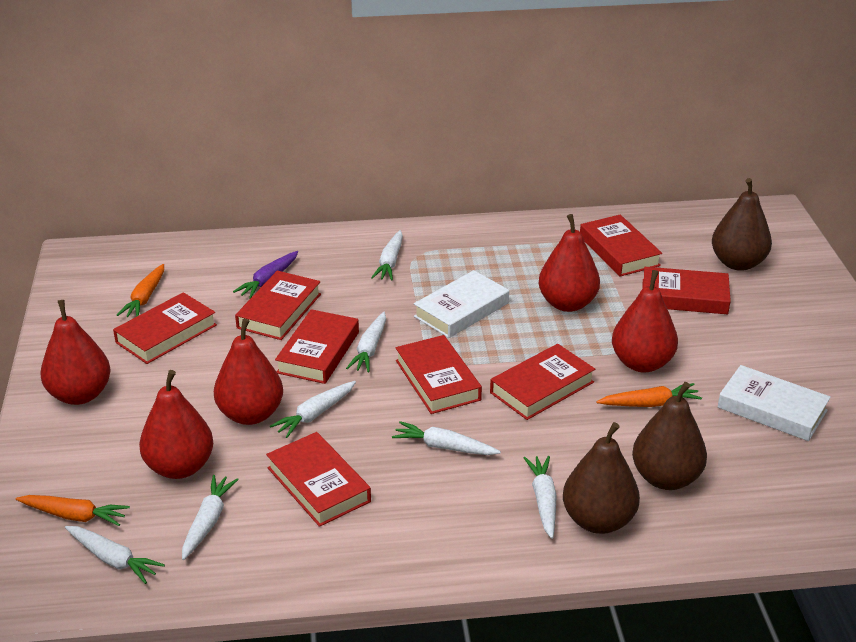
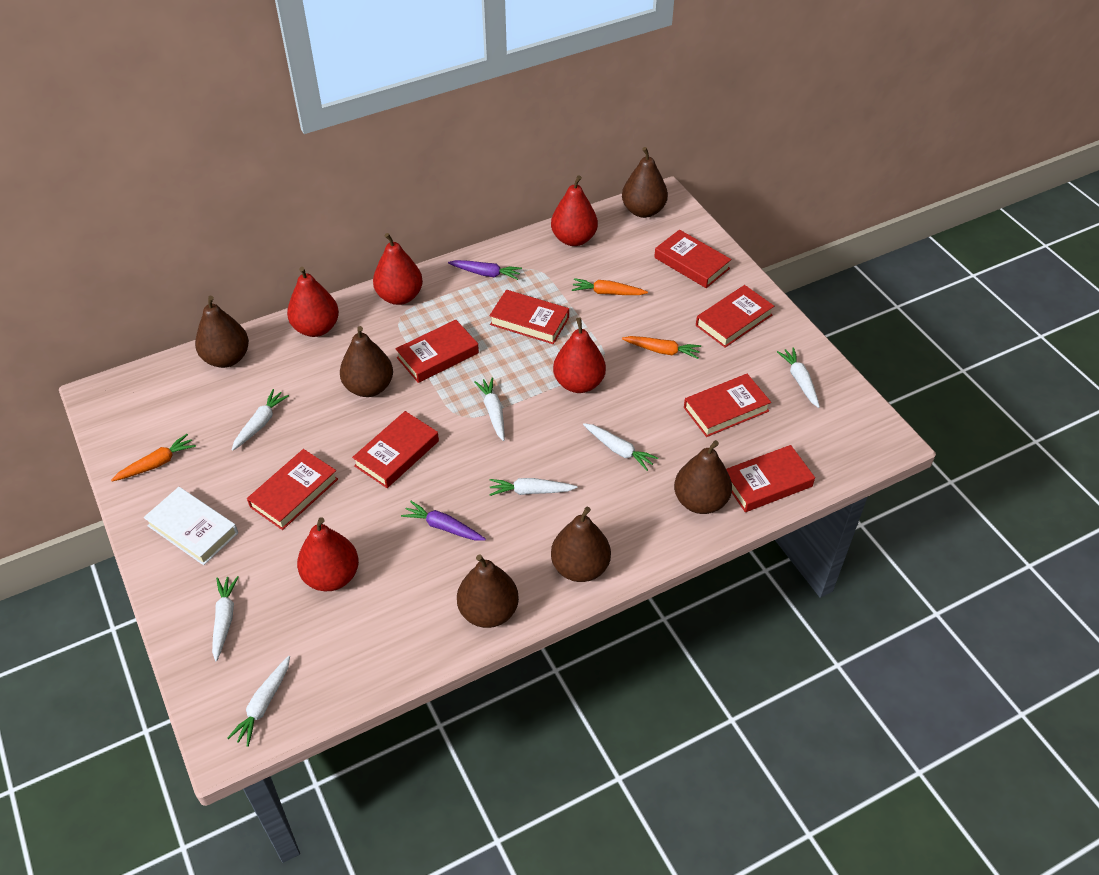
brown pear: 3 -> 6
purple carrot: 1 -> 2
white book: 2 -> 1

